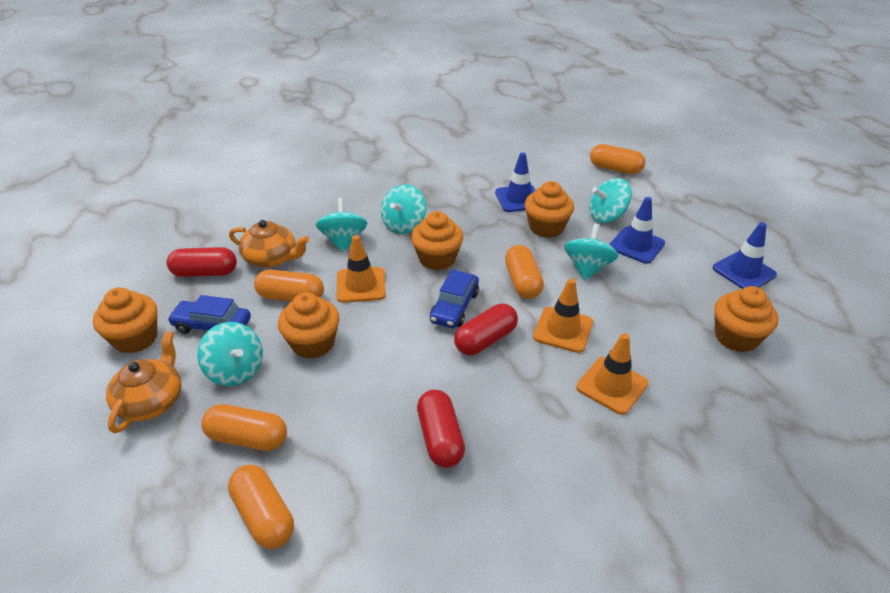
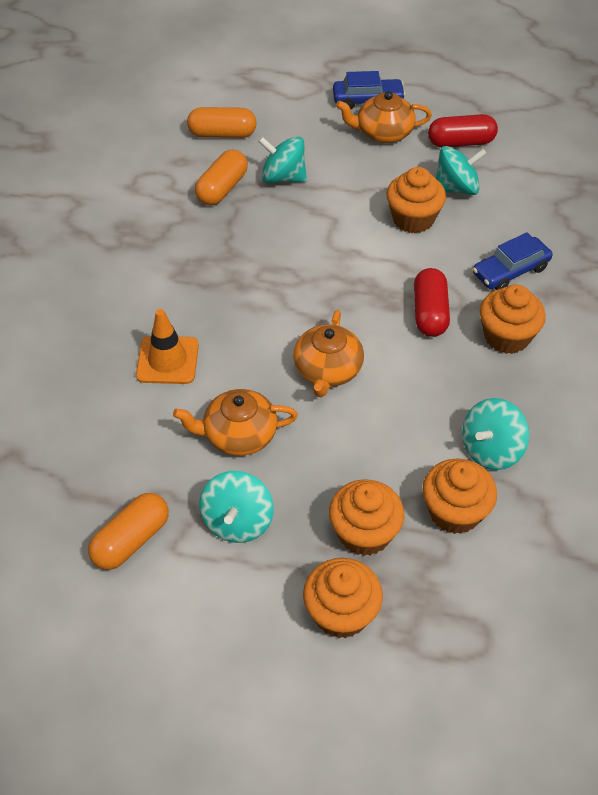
blue traffic cone: 3 -> 0
orange capsule: 5 -> 3
orange teapot: 2 -> 3
orange traffic cone: 3 -> 1
red capsule: 3 -> 2
turquoise spinning top: 5 -> 4

